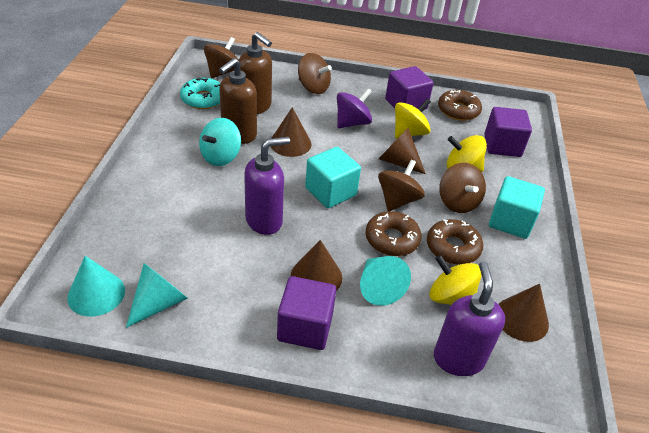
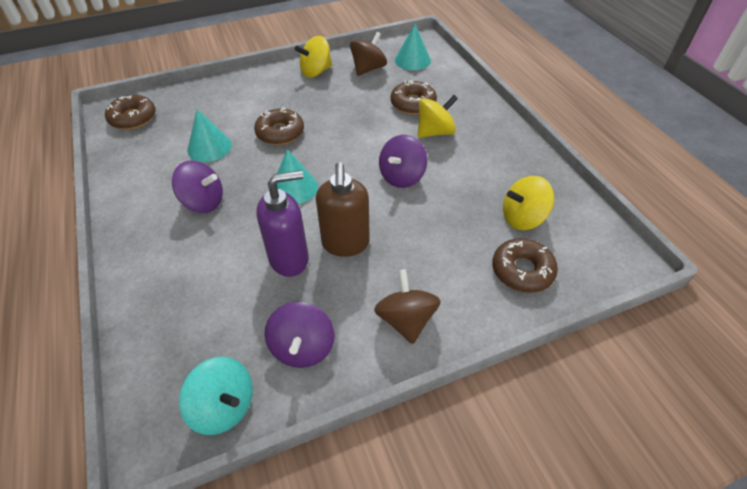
brown cone: 4 -> 0
brown donut: 3 -> 4
brown soap dispenser: 2 -> 1
brown spinning top: 4 -> 2
purple cube: 3 -> 0
purple soap dispenser: 2 -> 1
purple spinning top: 1 -> 3
turquoise cube: 2 -> 0
turquoise donut: 1 -> 0

